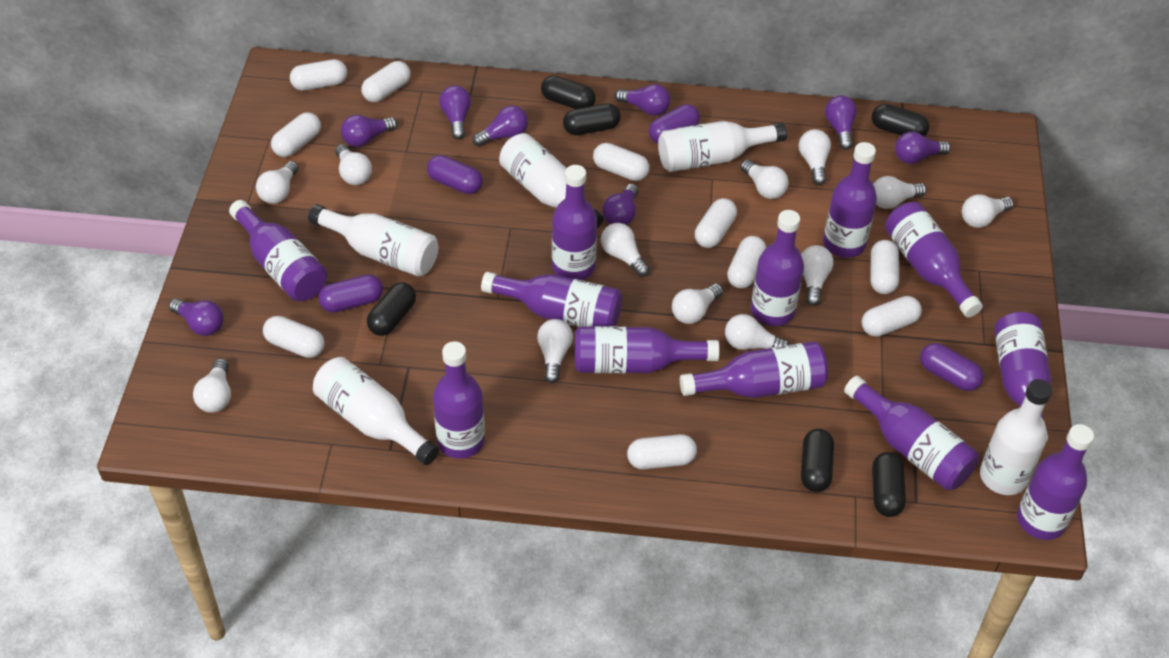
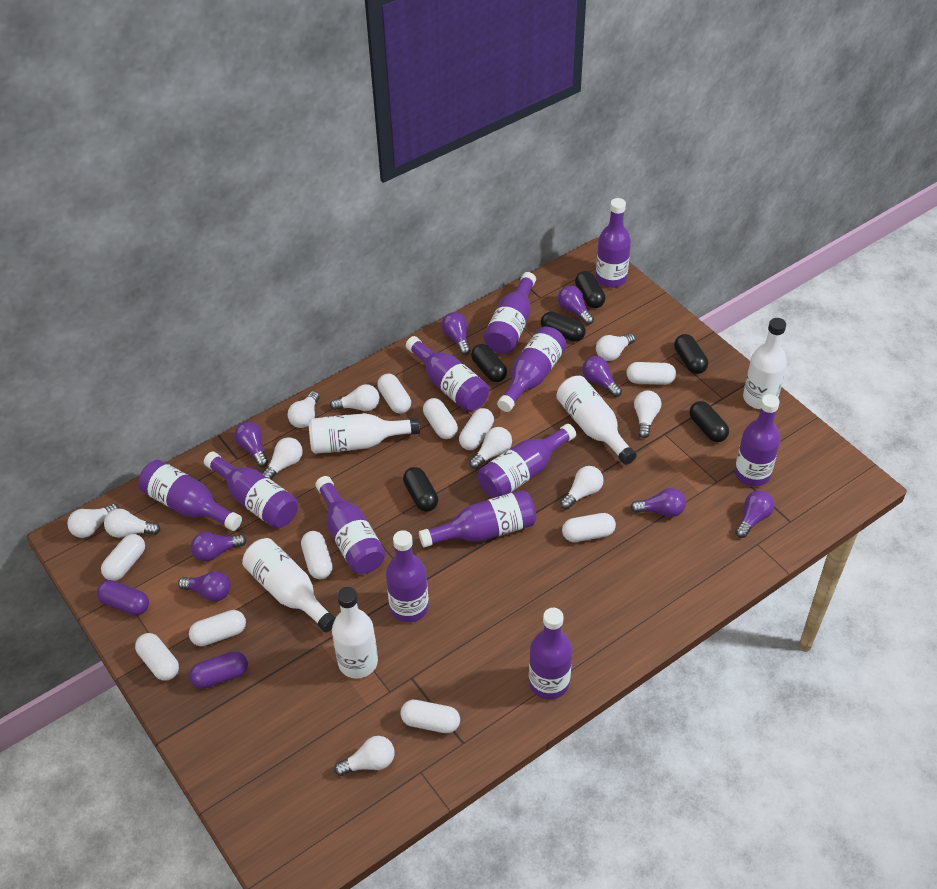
purple capsule: 4 -> 2
white light bulb: 12 -> 10

